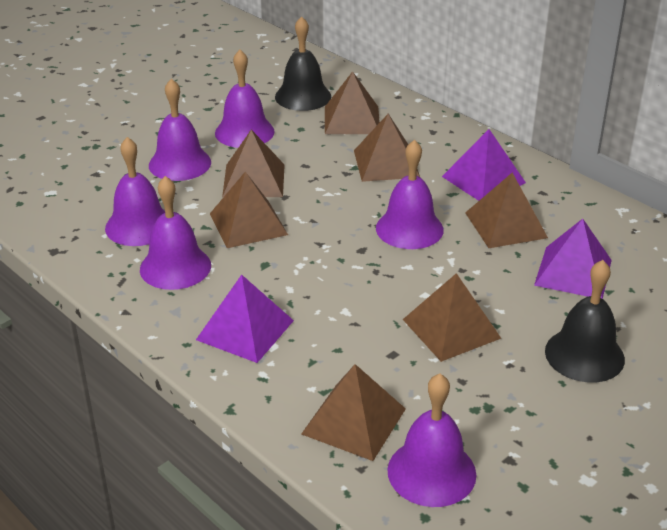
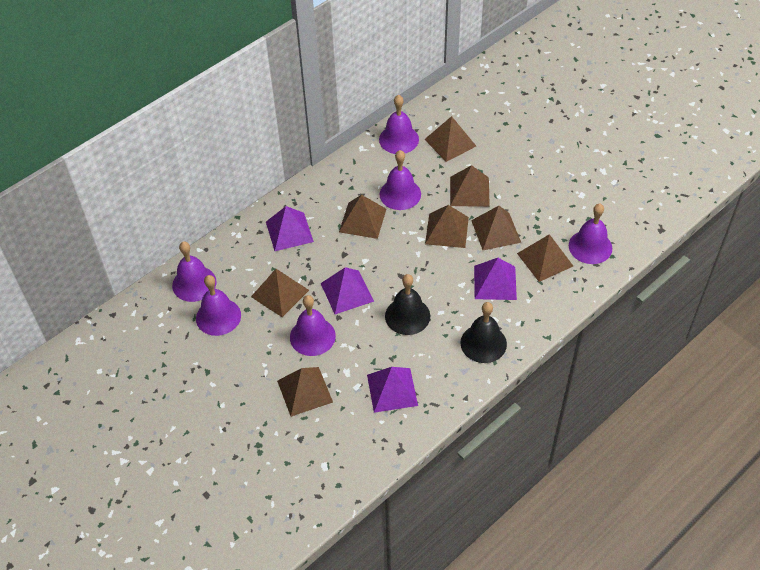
brown pyramid: 7 -> 8
purple pyramid: 3 -> 4

